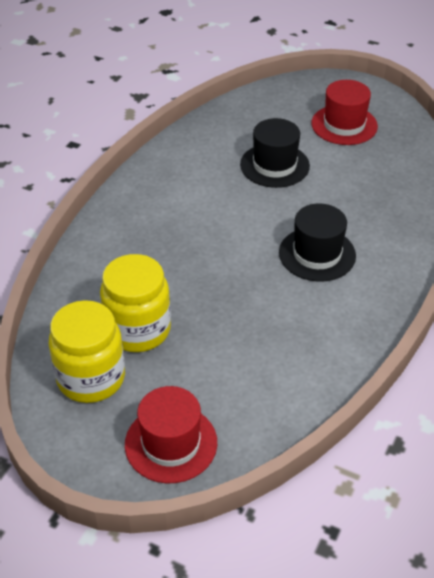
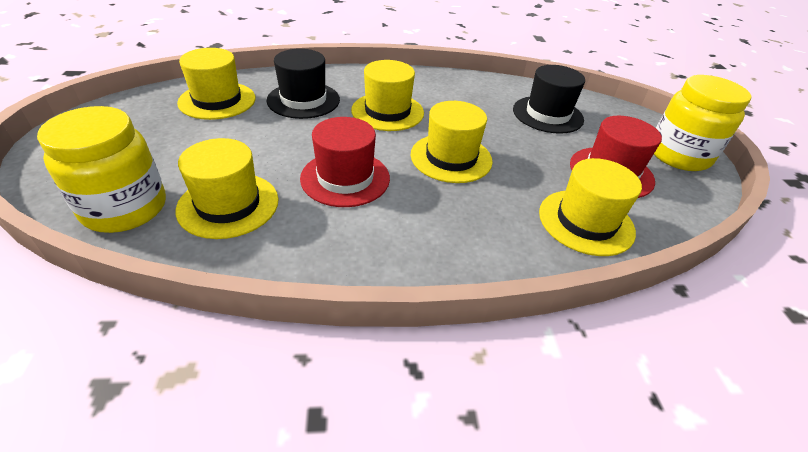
yellow hat: 0 -> 5

